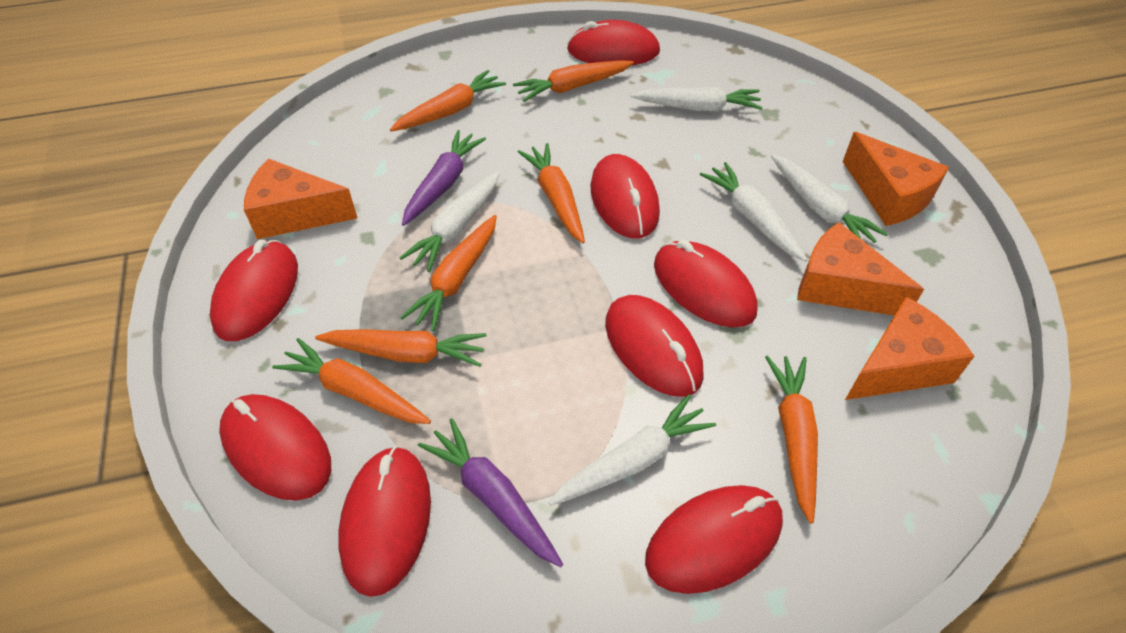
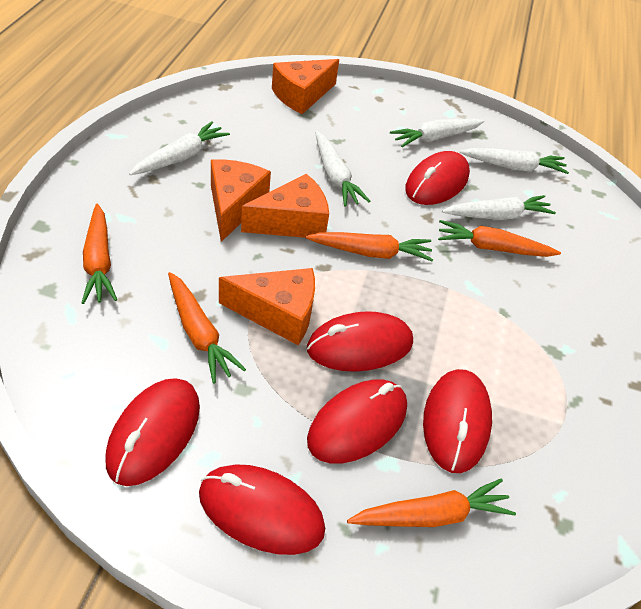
orange carrot: 7 -> 5
purple carrot: 2 -> 0
red mouse: 8 -> 6

